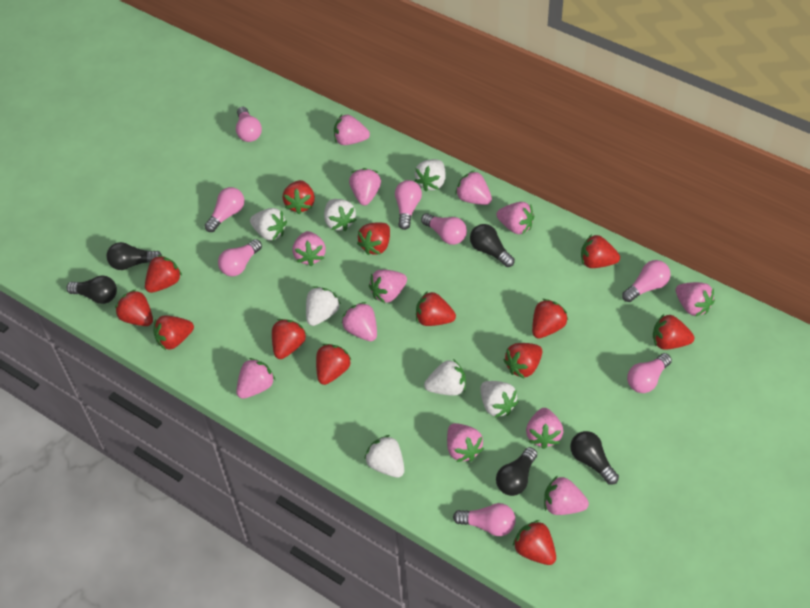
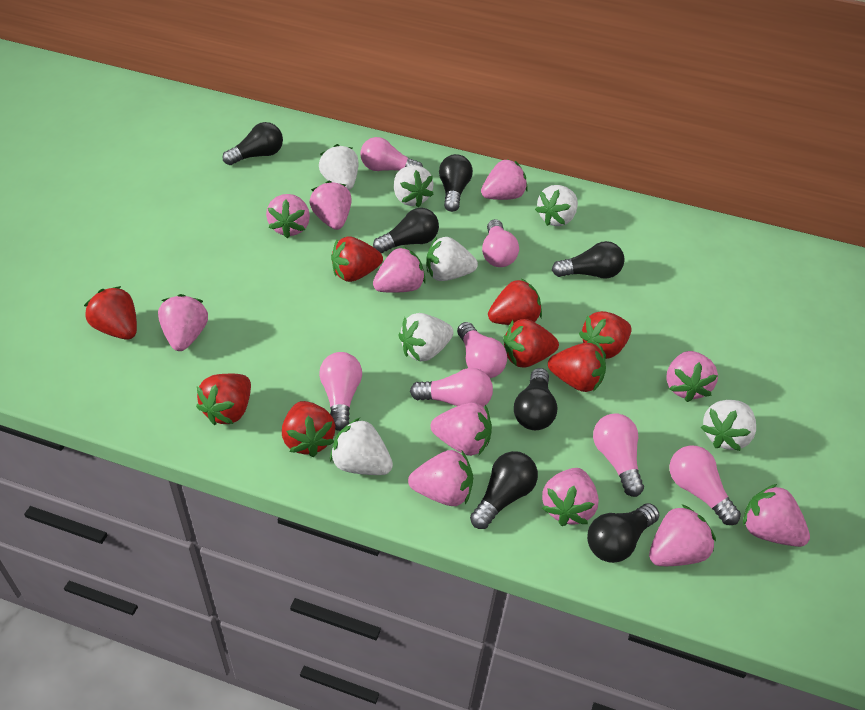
black light bulb: 5 -> 7
pink light bulb: 8 -> 7
pink strawberry: 12 -> 11
red strawberry: 13 -> 8

